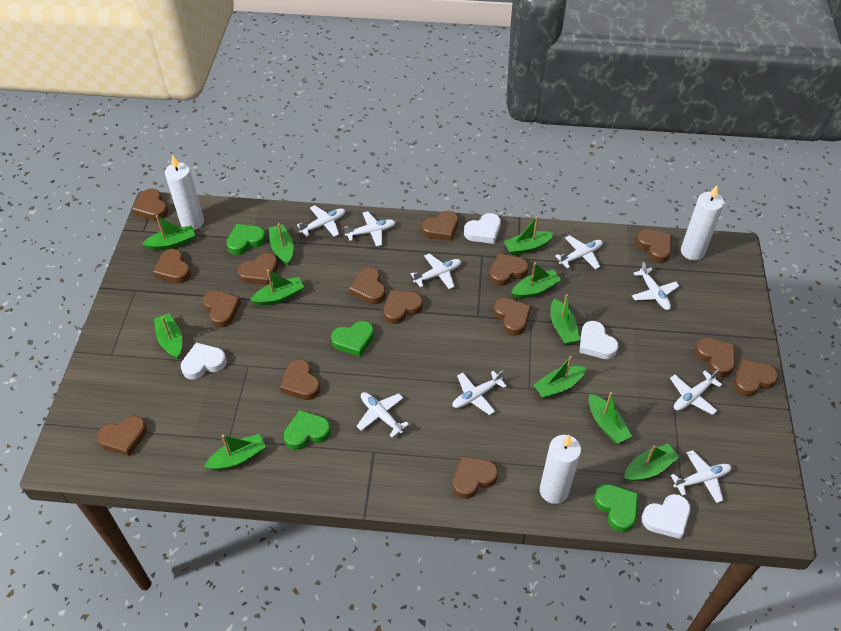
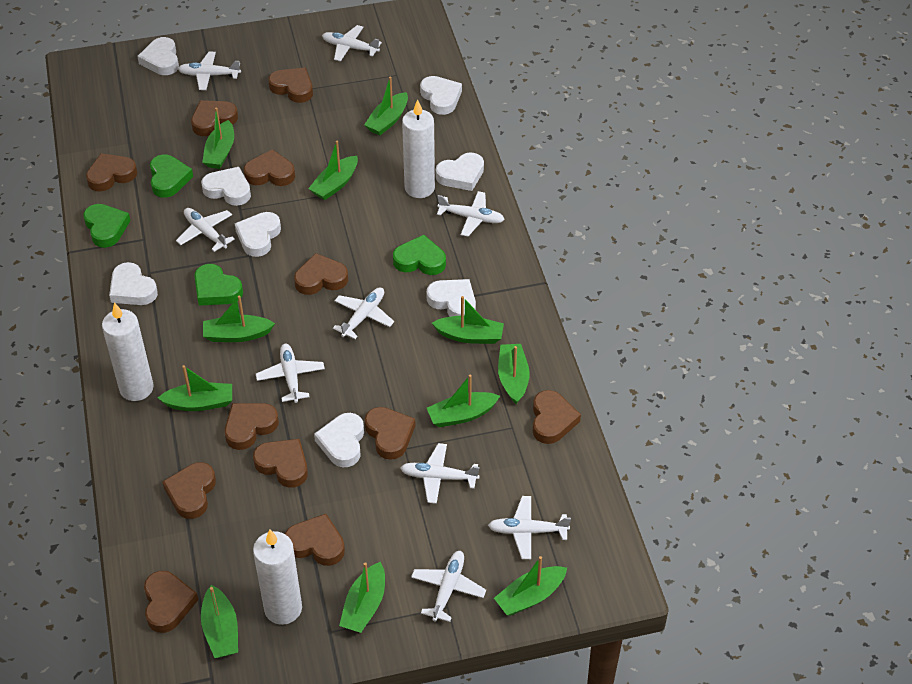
brown heart: 15 -> 12
white heart: 4 -> 8

